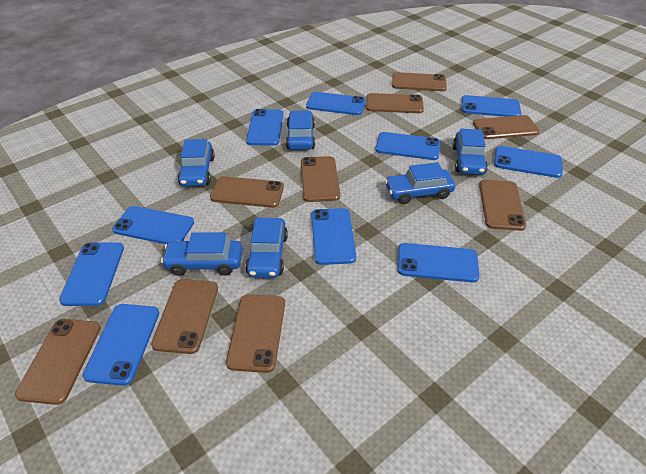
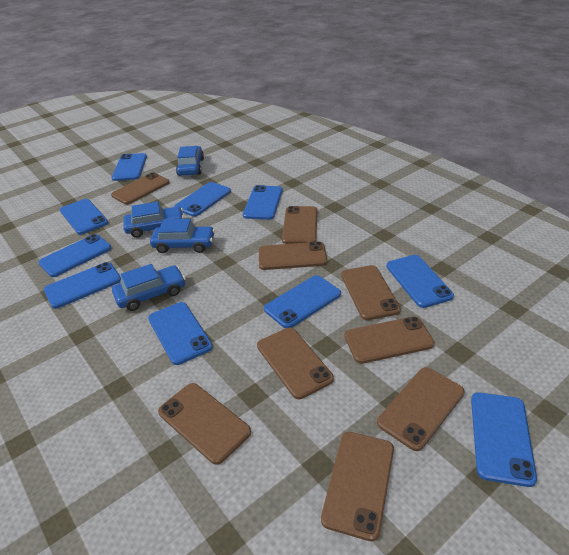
blue car: 6 -> 4

